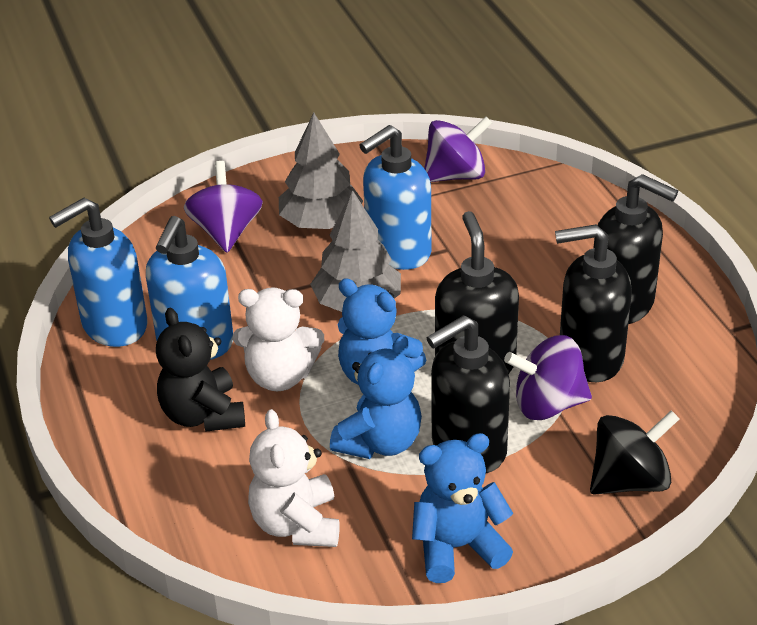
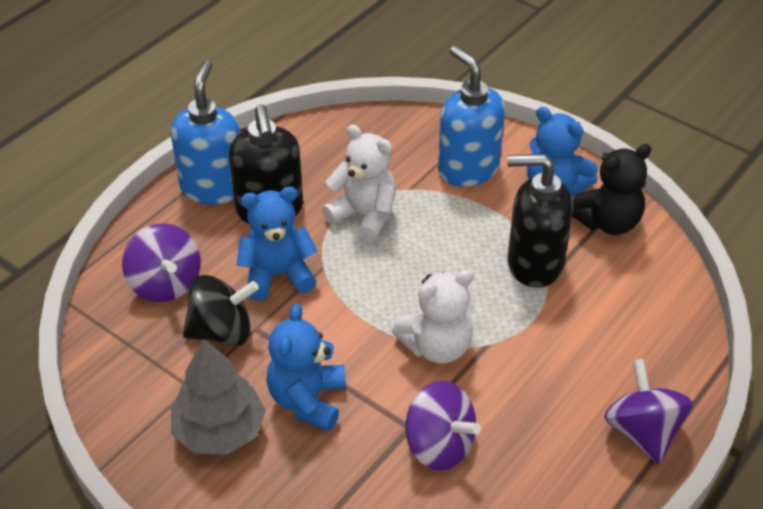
black soap dispenser: 4 -> 2
blue soap dispenser: 3 -> 2
grey tree: 2 -> 1

